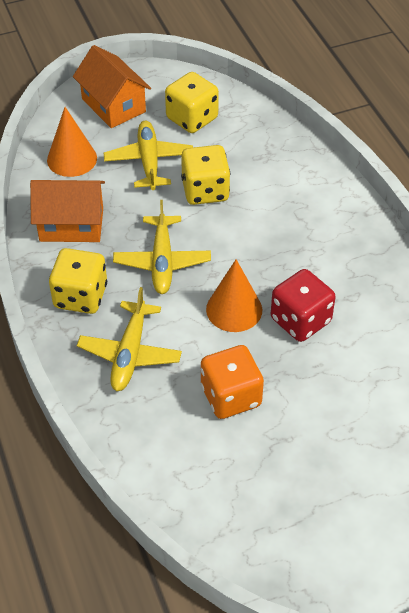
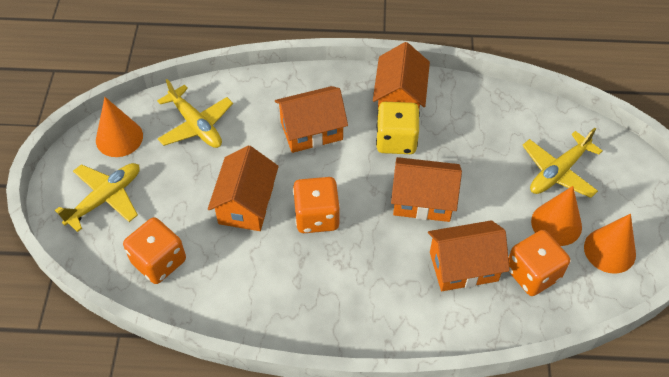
orange cone: 2 -> 3
orange dice: 1 -> 3
orange house: 2 -> 5
red dice: 1 -> 0
yellow dice: 3 -> 1

